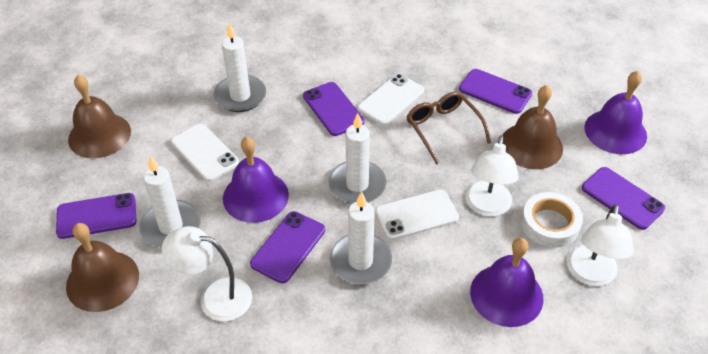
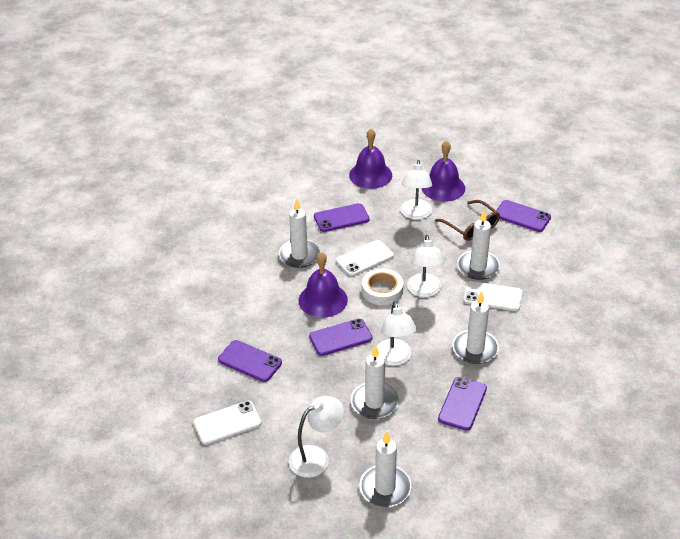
brown bell: 3 -> 0
white candle: 4 -> 5
white lamp: 3 -> 4

